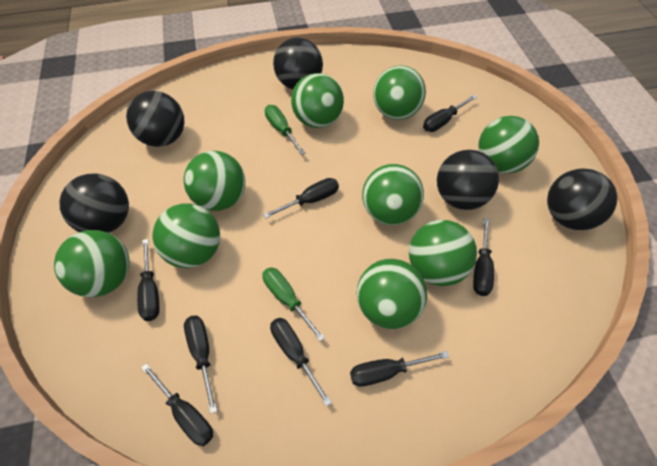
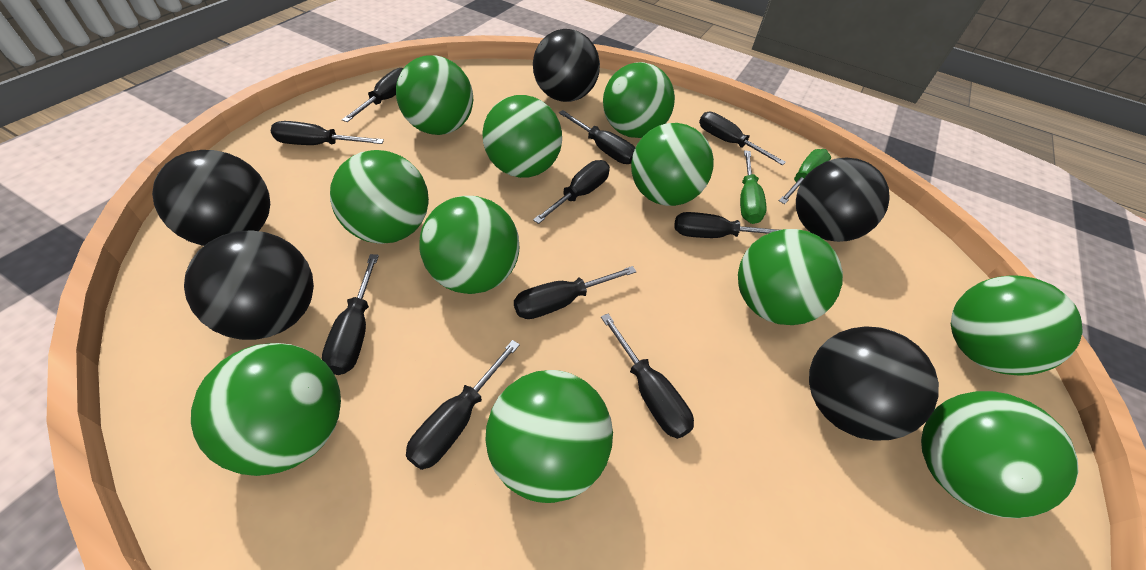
black screwdriver: 8 -> 10
green ball: 9 -> 11

